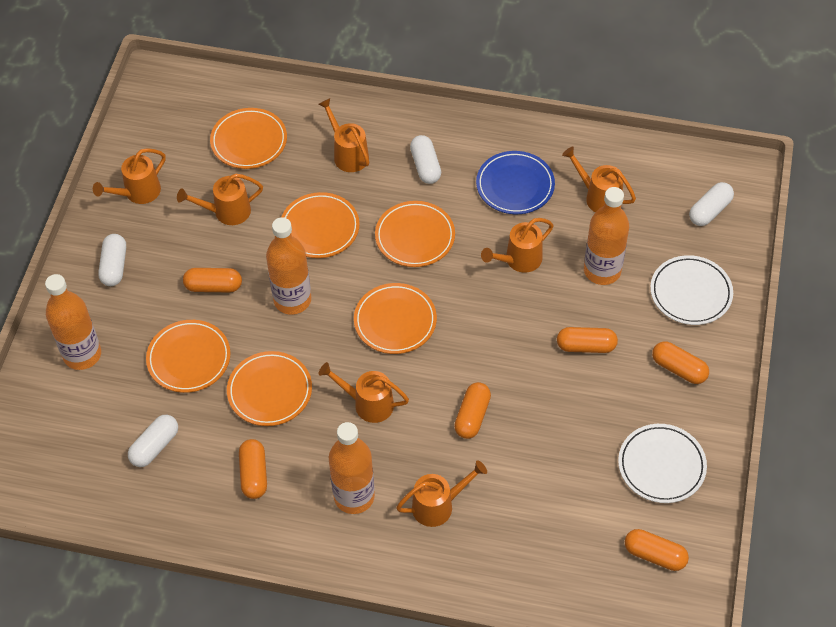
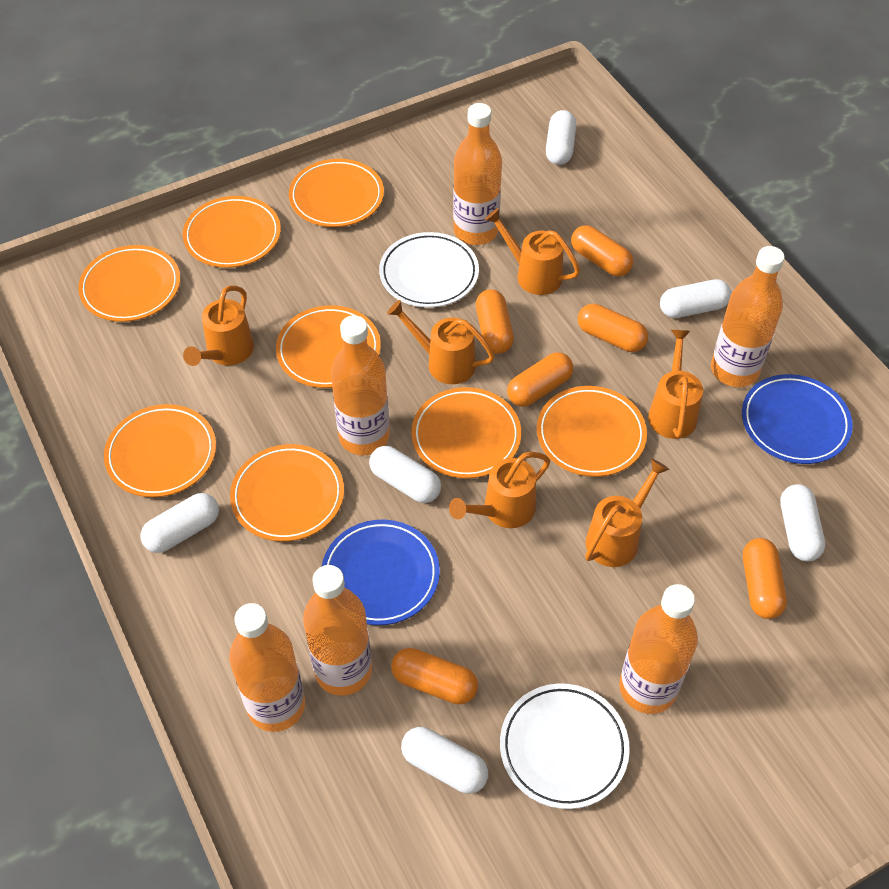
blue plate: 1 -> 2
orange bottle: 4 -> 6
orange plate: 6 -> 8
orange watering can: 7 -> 6
white capsule: 4 -> 6

